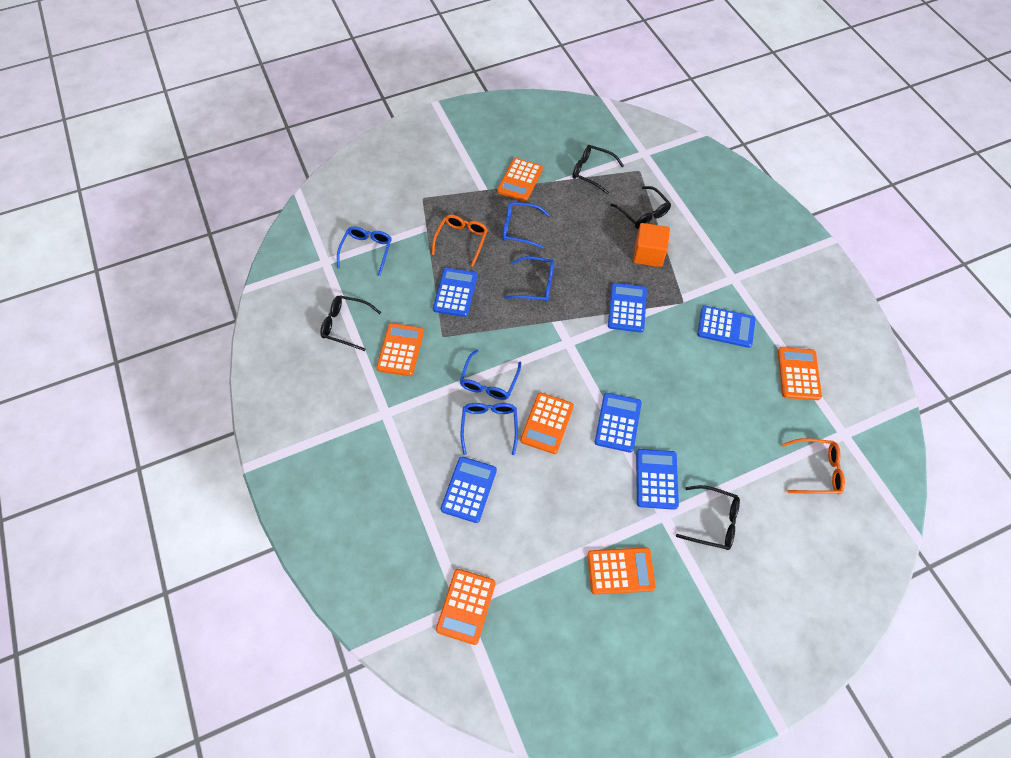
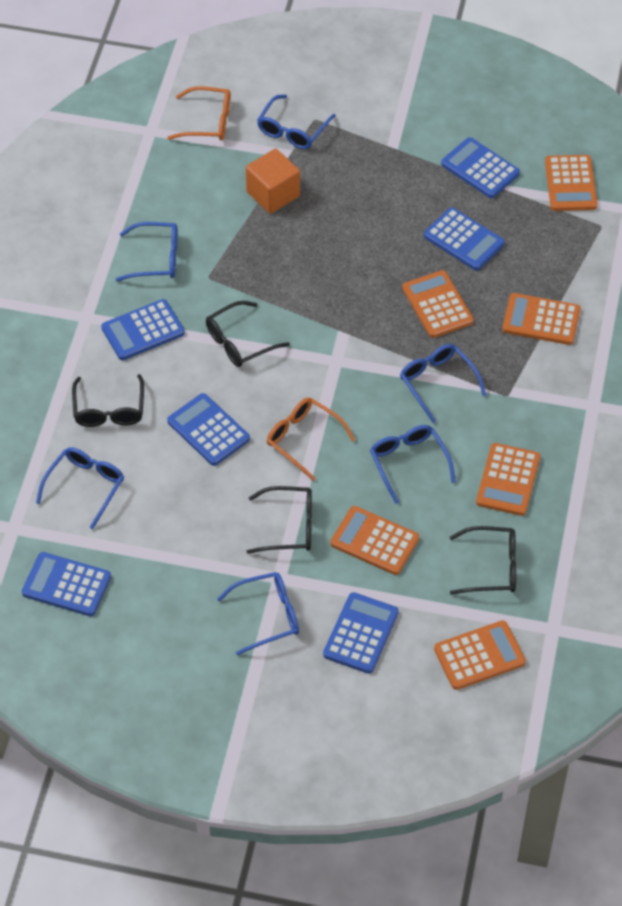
blue glasses: 5 -> 6

